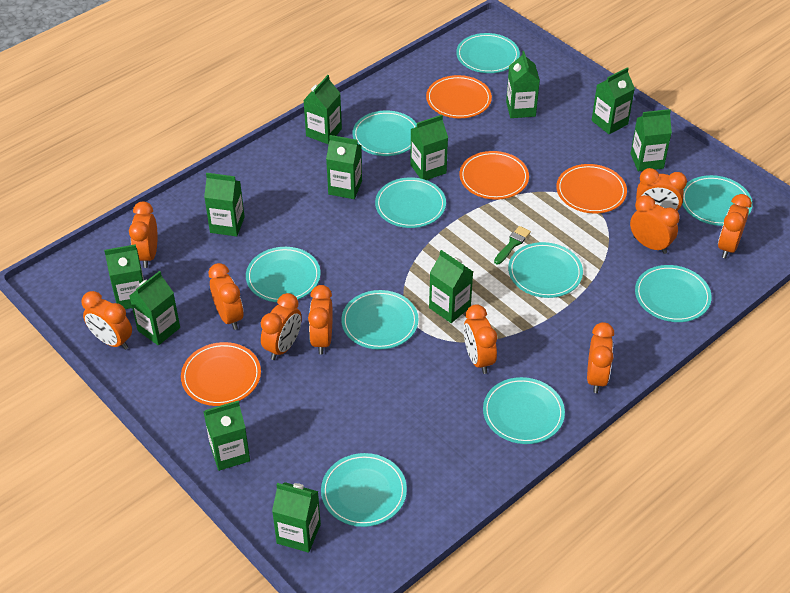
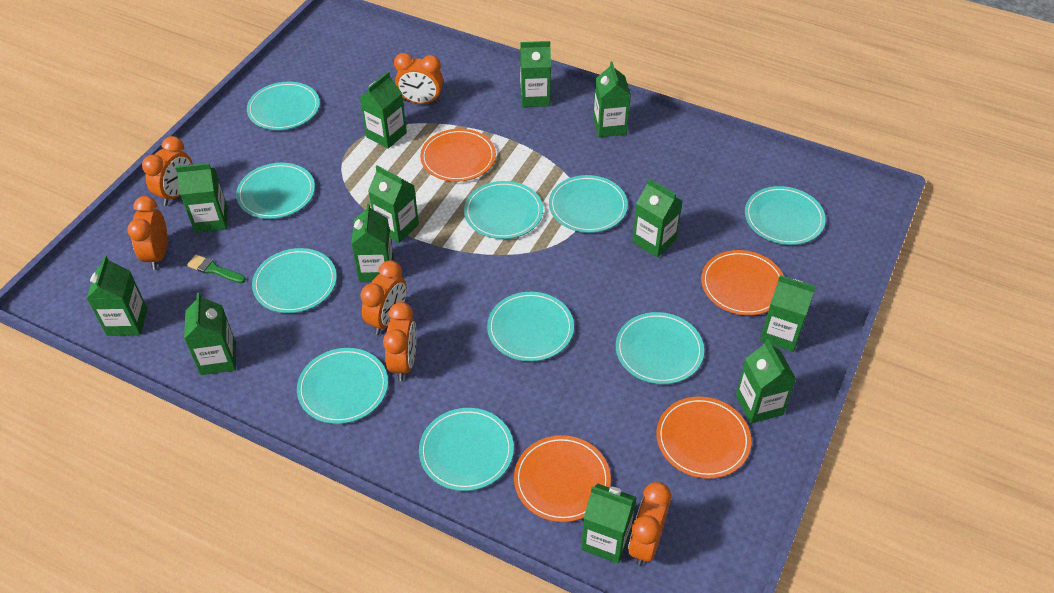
orange clock: 10 -> 6

